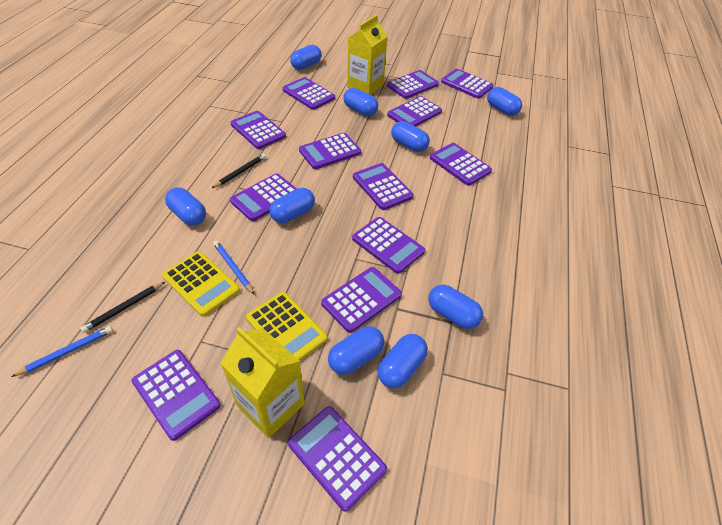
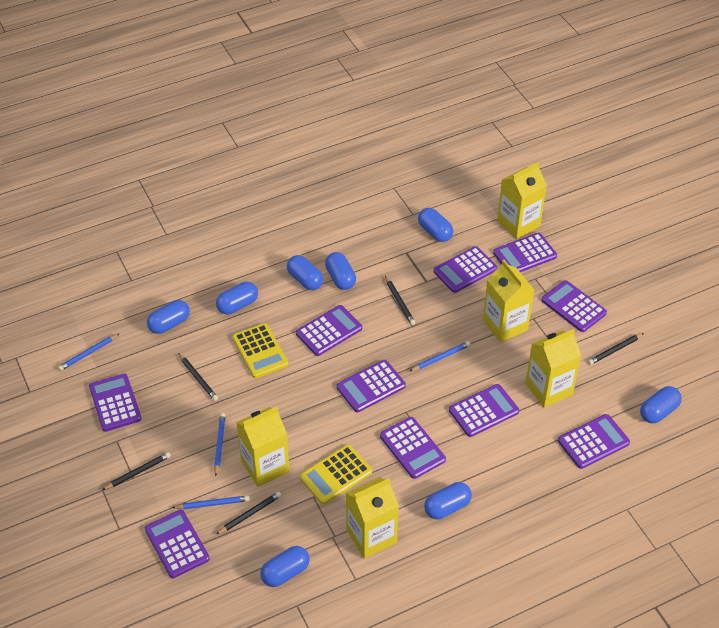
black pencil: 2 -> 5
blue capsule: 9 -> 8
blue pencil: 2 -> 4
purple calculator: 13 -> 10
yellow carton: 2 -> 5

